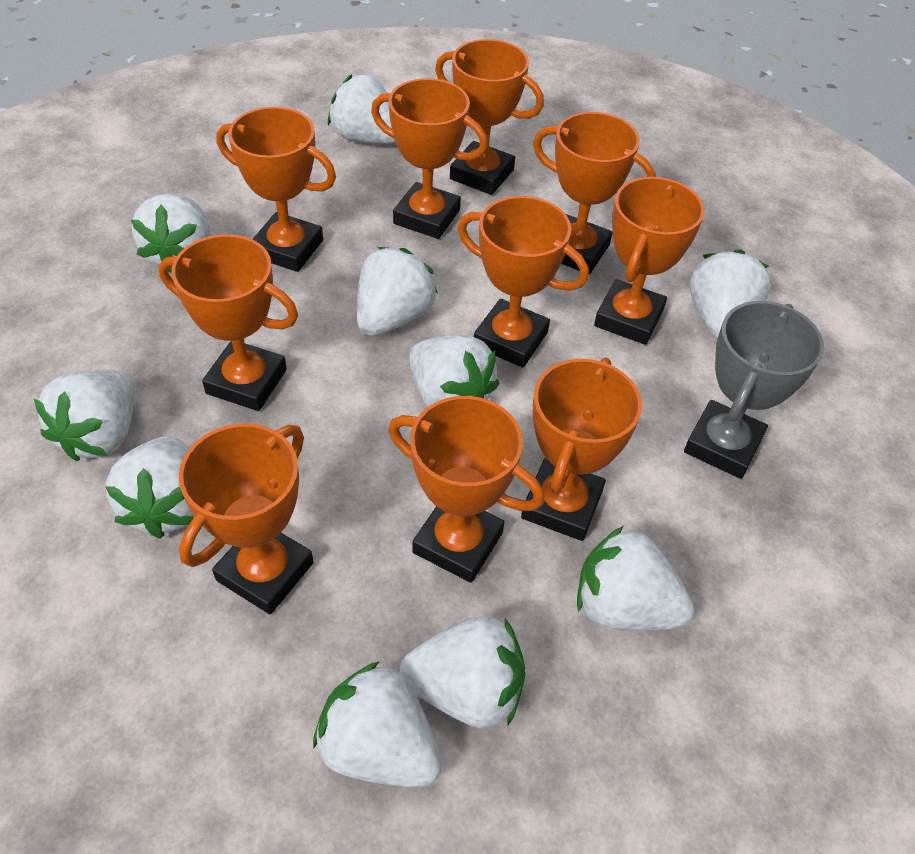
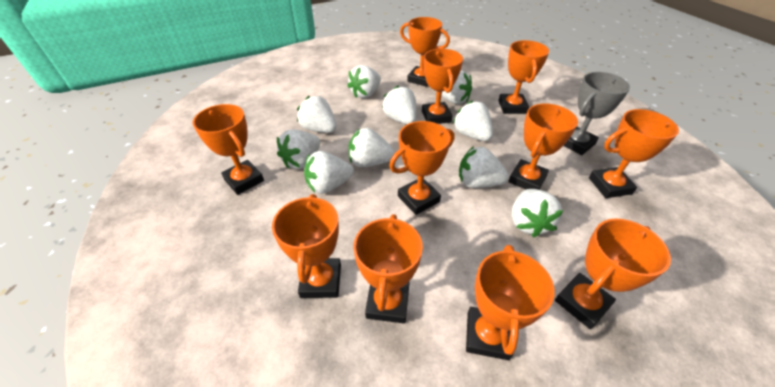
orange trophy: 10 -> 11

